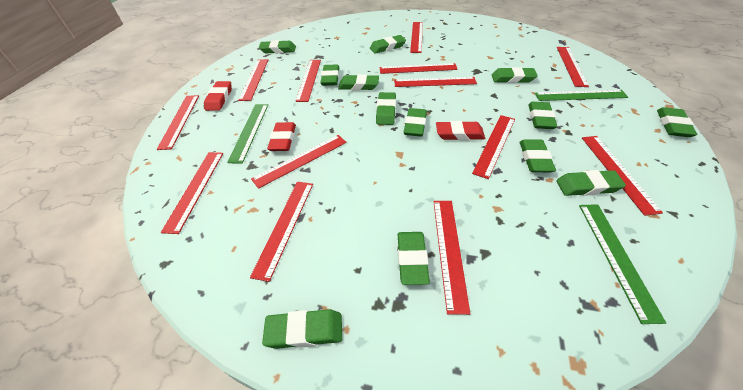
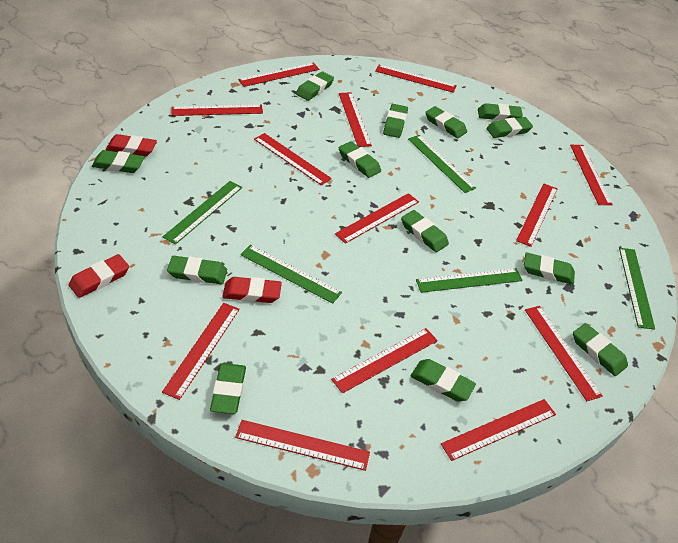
green ruler: 3 -> 5

